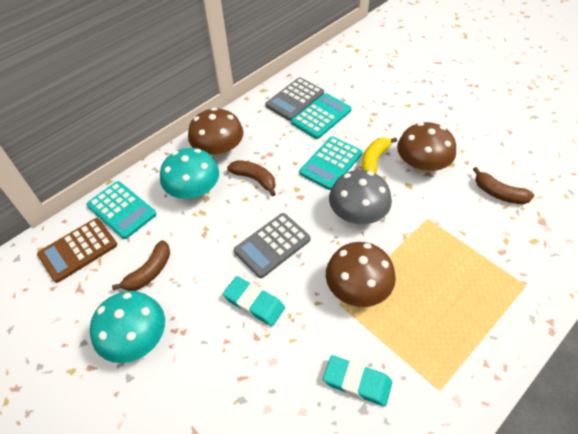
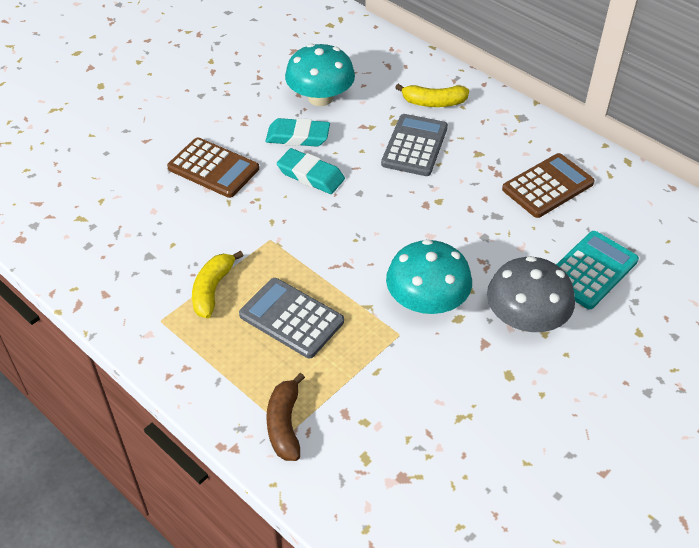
brown banana: 3 -> 1
brown calculator: 1 -> 2
brown mushroom: 3 -> 0
turquoise calculator: 3 -> 1
yellow banana: 1 -> 2

